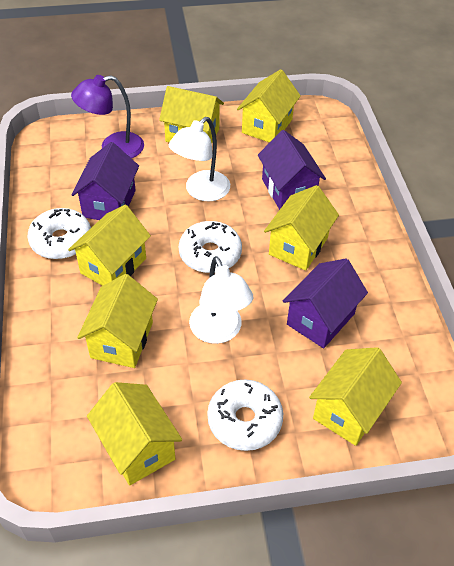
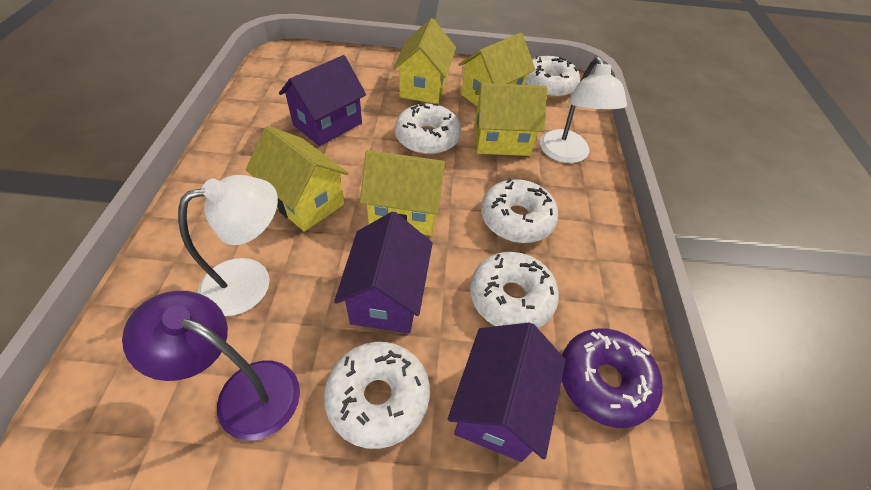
purple donut: 0 -> 1
white donut: 3 -> 5
yellow house: 7 -> 5

